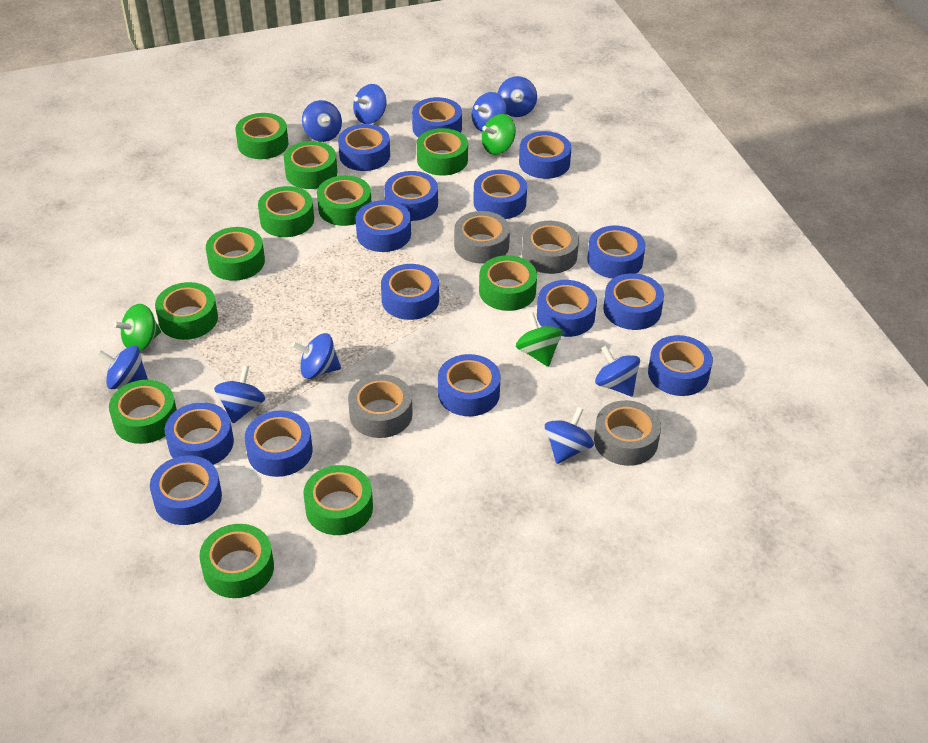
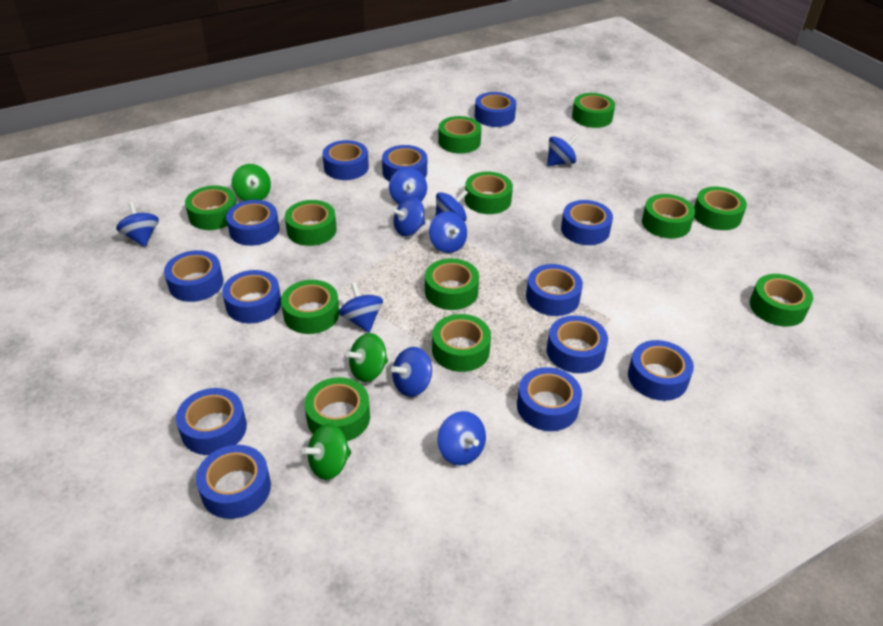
blue tape: 15 -> 13
green tape: 11 -> 12
grey tape: 4 -> 0

